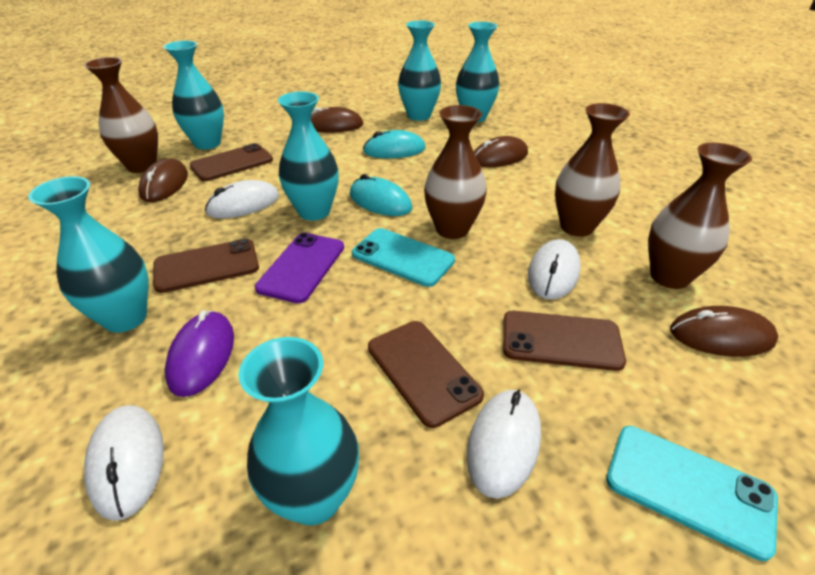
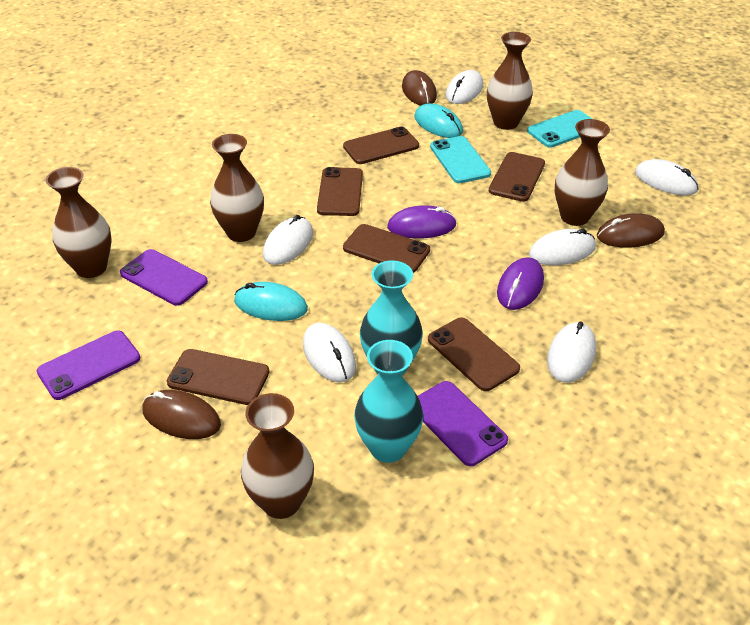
brown mouse: 4 -> 3
brown phone: 4 -> 6
brown vase: 4 -> 5
purple mouse: 1 -> 2
purple phone: 1 -> 3
turquoise vase: 6 -> 2
white mouse: 4 -> 6

